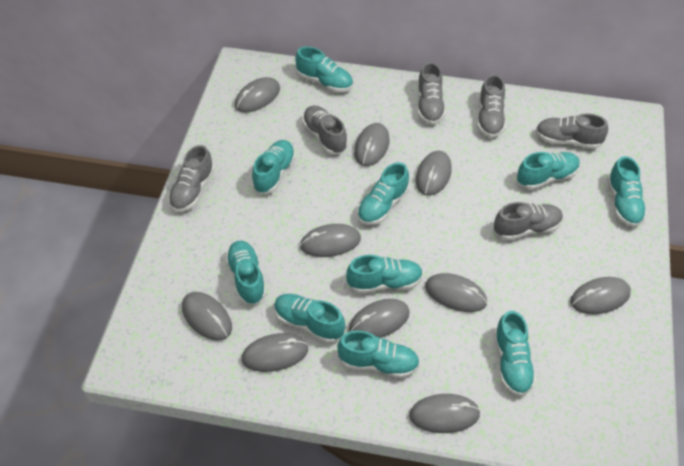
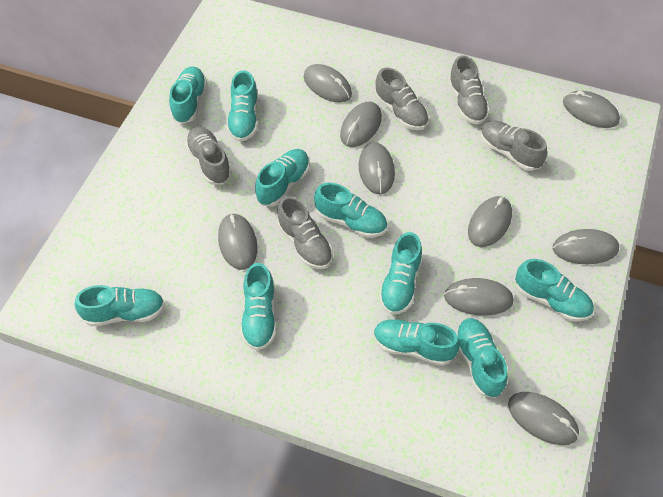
grey mouse: 10 -> 9
grey shoe: 6 -> 5

